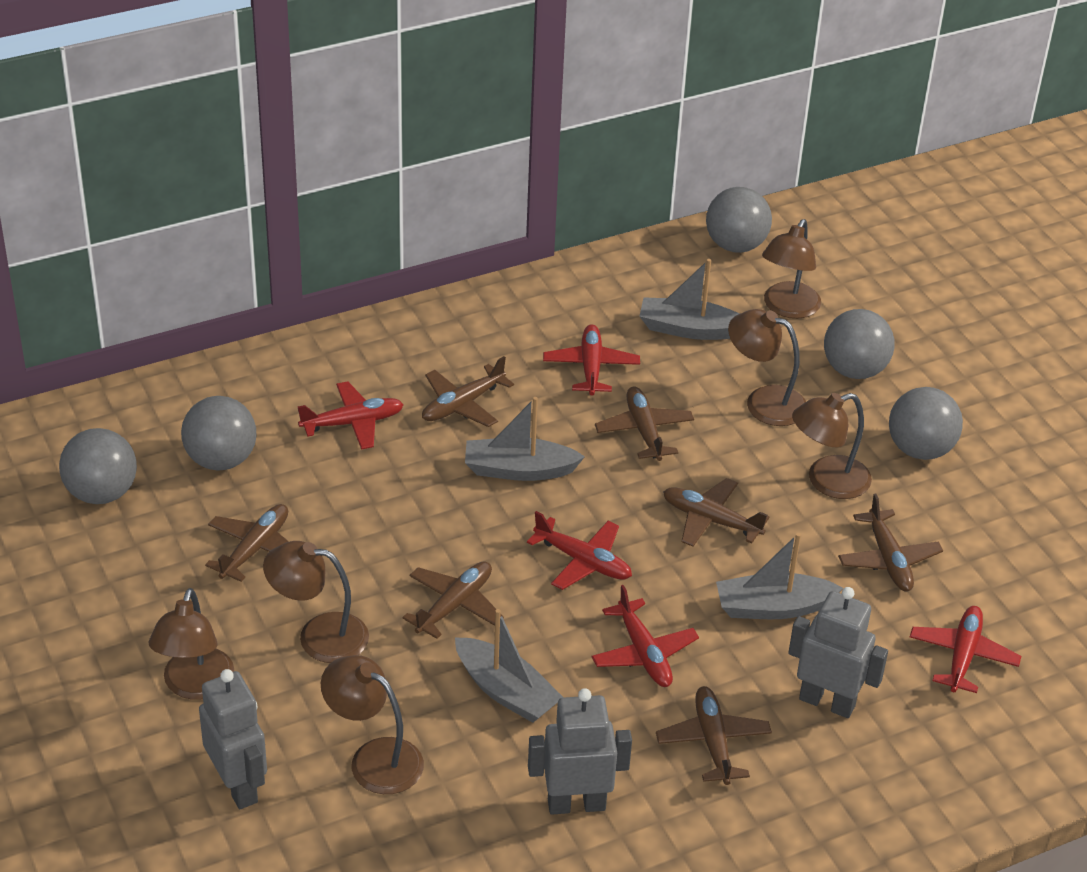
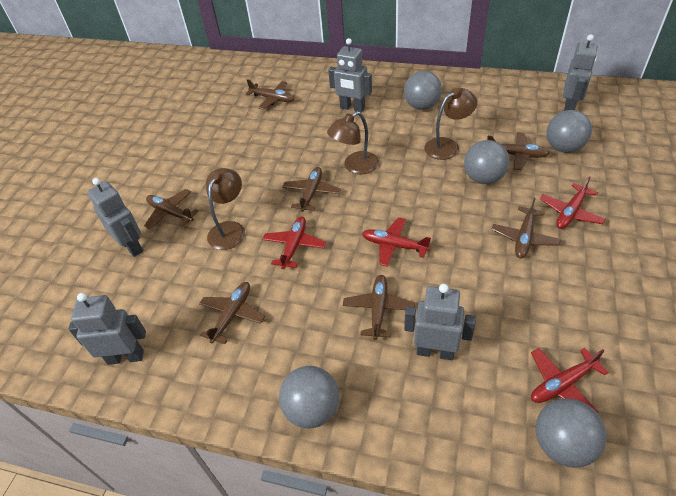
brown lamp: 6 -> 3
grey boat: 4 -> 0
grey robot: 3 -> 5
red plane: 5 -> 4

